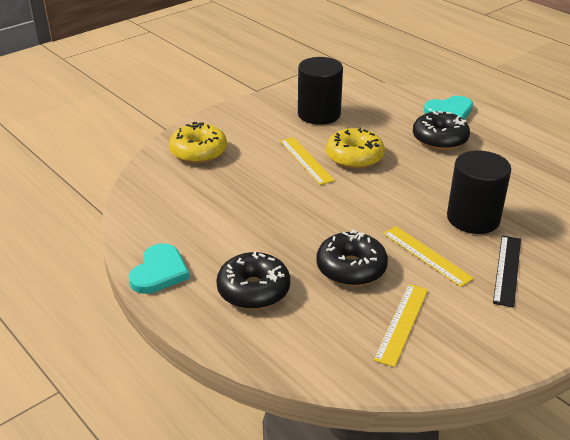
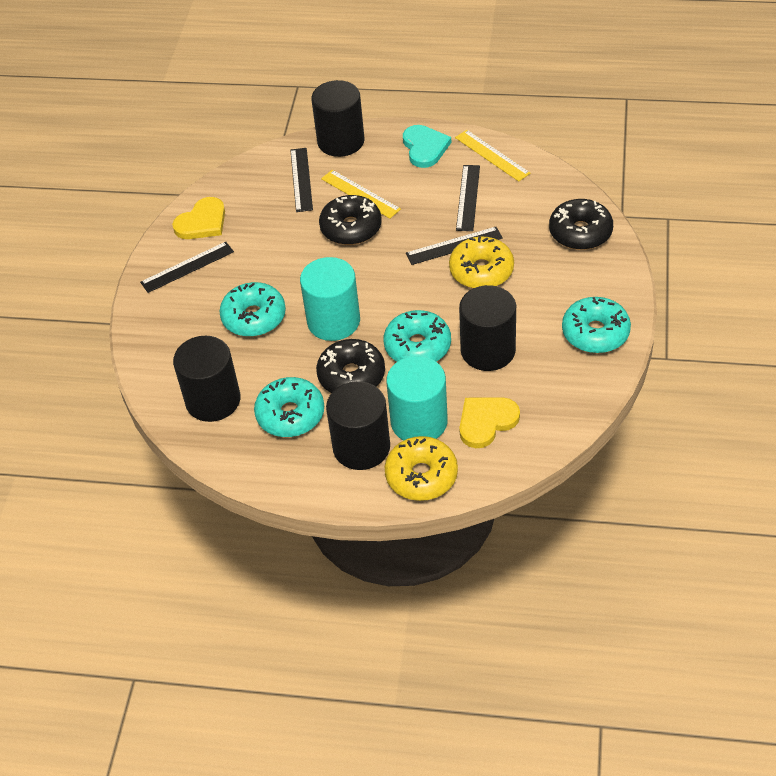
black cylinder: 2 -> 4
black ruler: 1 -> 4
turquoise cylinder: 0 -> 2
turquoise donut: 0 -> 4
turquoise heart: 2 -> 1
yellow heart: 0 -> 2
yellow ruler: 3 -> 2

